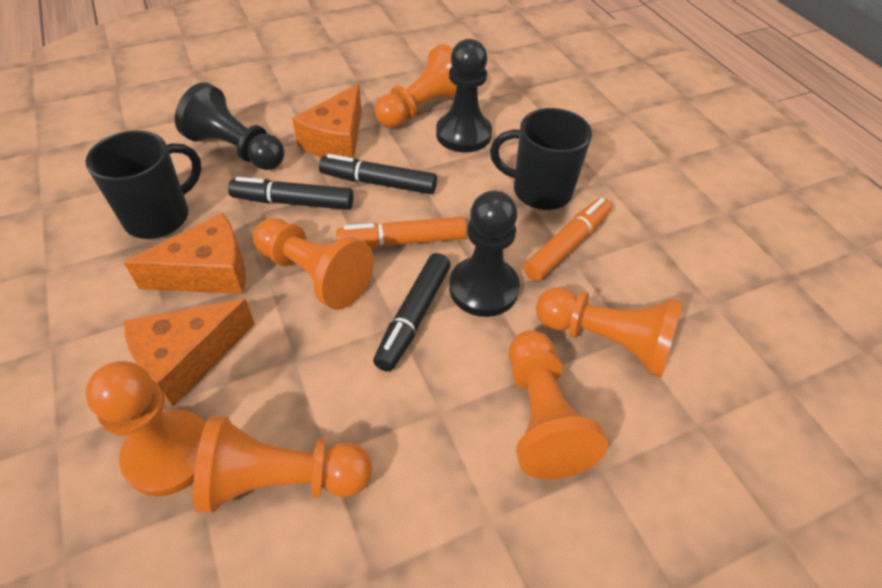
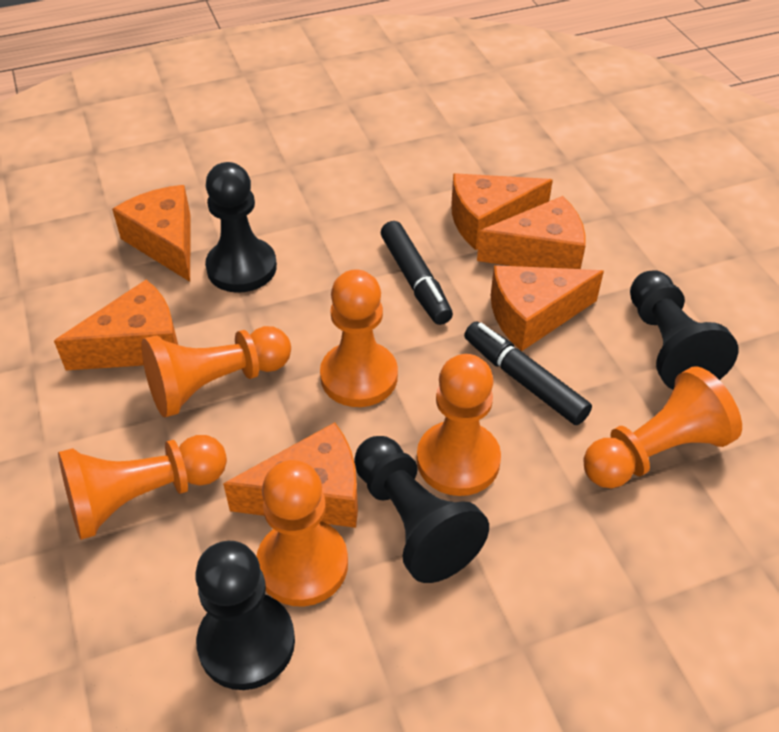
black marker: 3 -> 2
black mug: 2 -> 0
black pawn: 3 -> 4
orange cheese: 3 -> 6
orange marker: 2 -> 0

